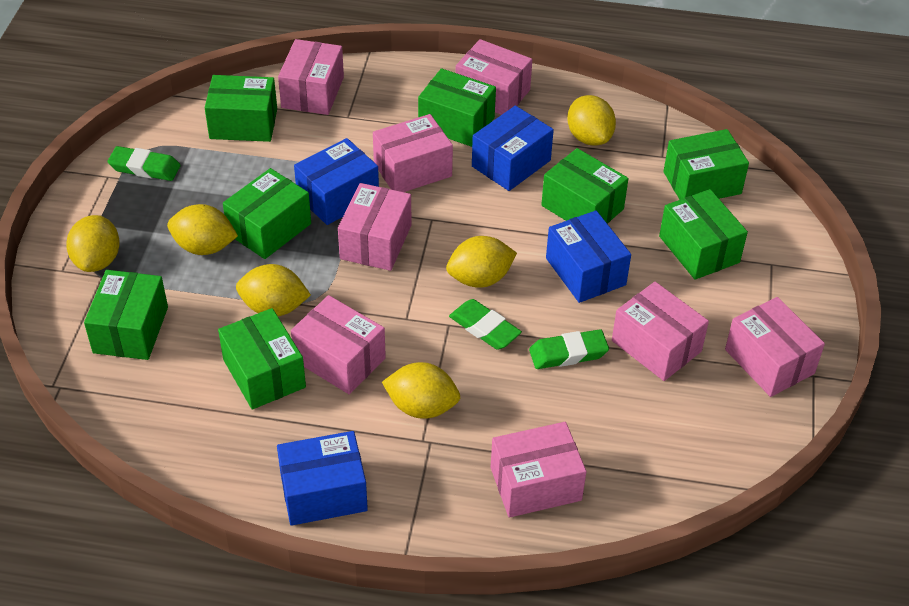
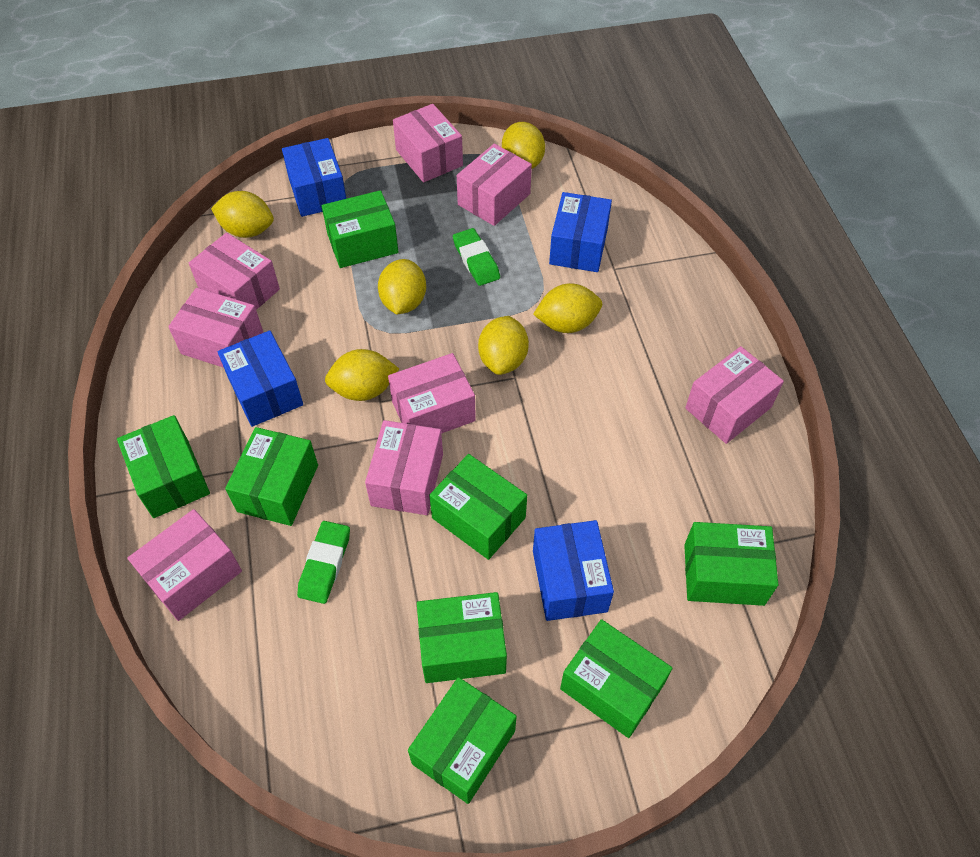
green eraser: 3 -> 2

